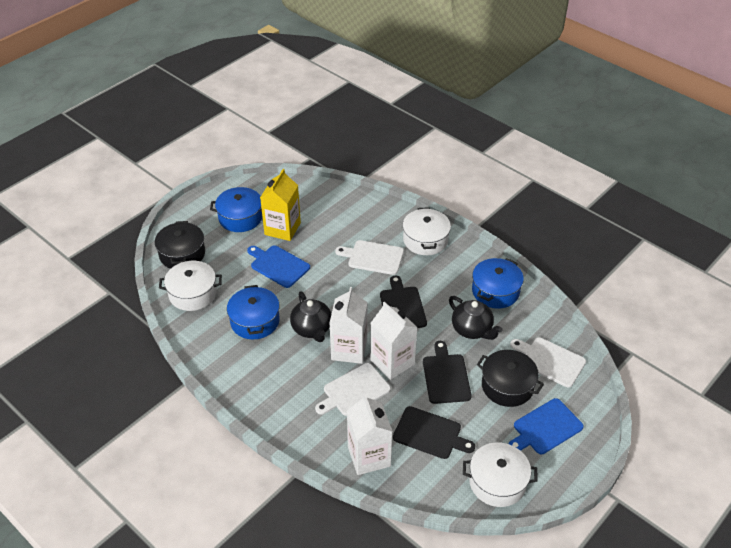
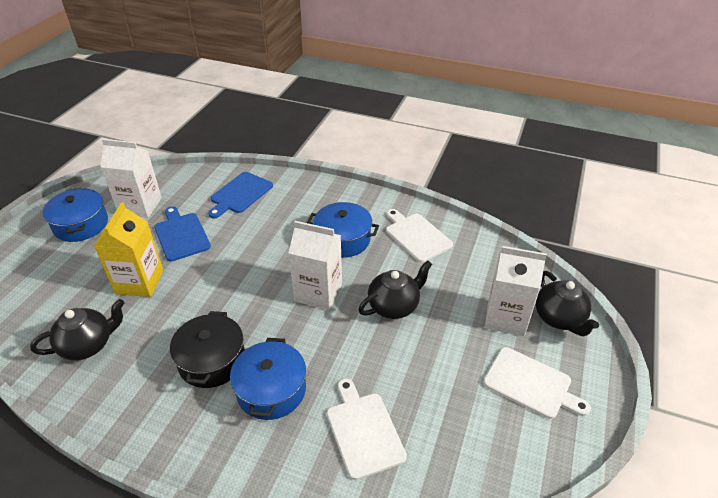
black cutting board: 3 -> 0
black pot: 2 -> 1
black teapot: 2 -> 3
white pot: 3 -> 0

